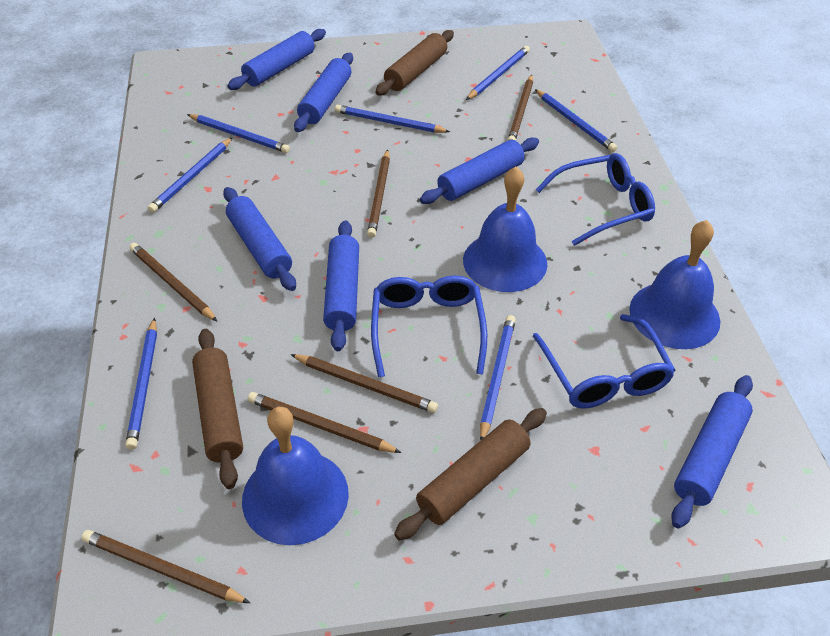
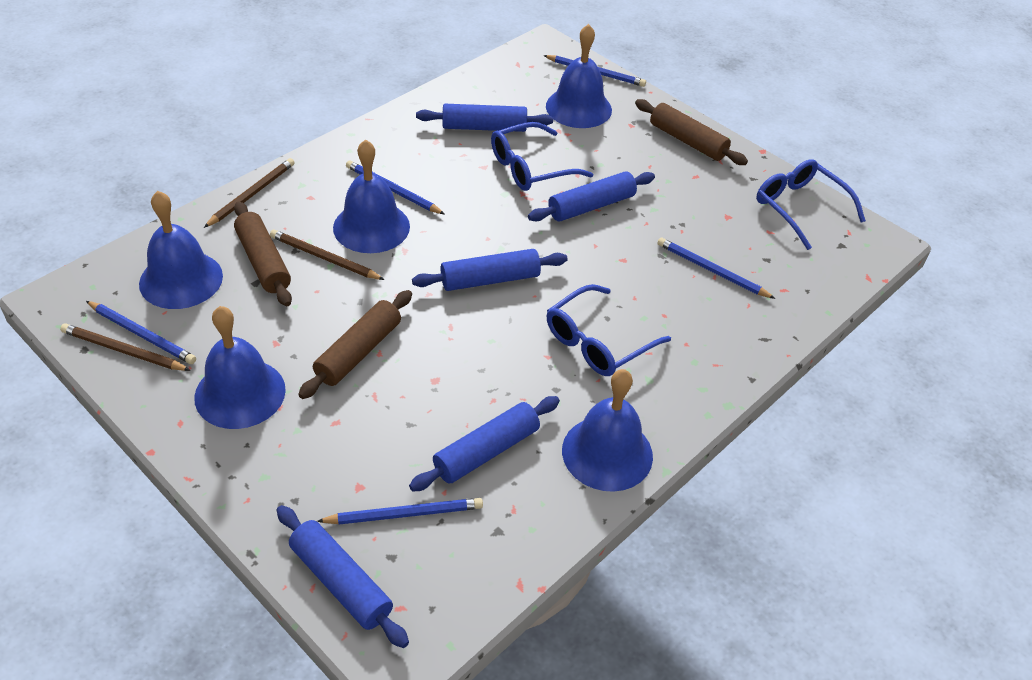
blue bell: 3 -> 5
blue pencil: 7 -> 5
blue rolling pin: 6 -> 5
brown pencil: 6 -> 3

